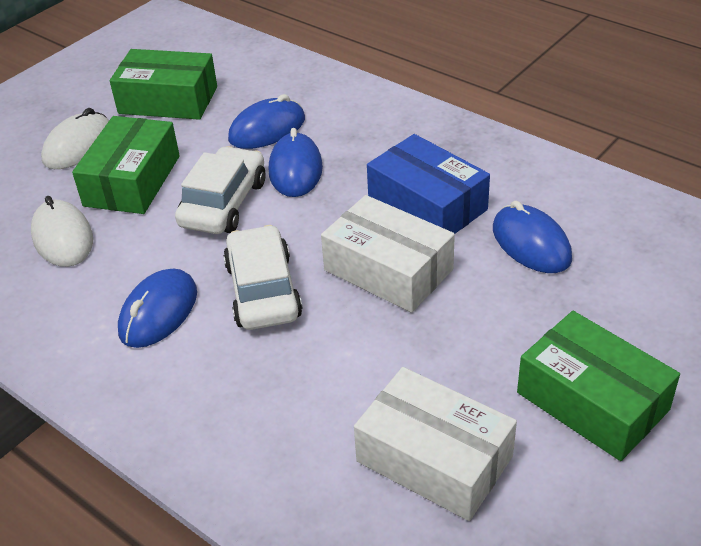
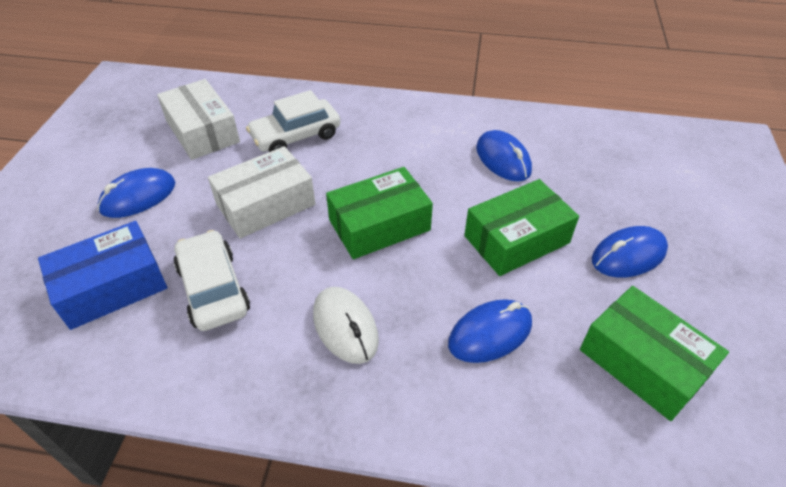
white mouse: 2 -> 1

